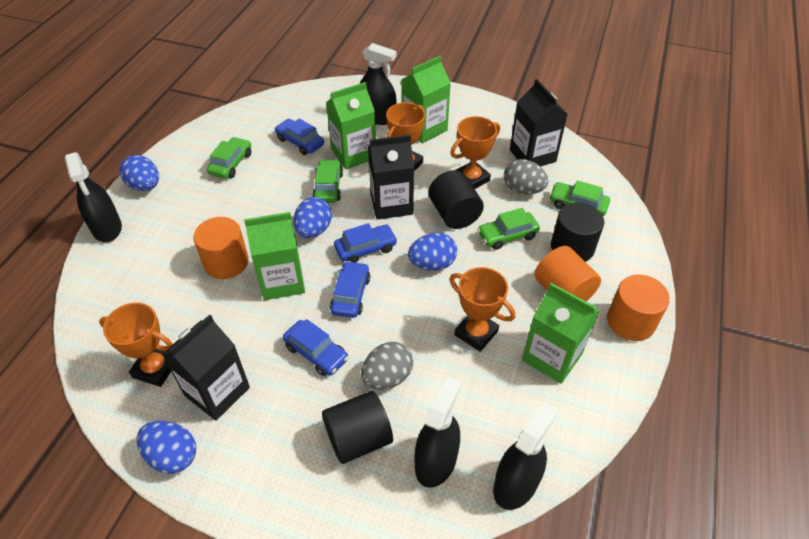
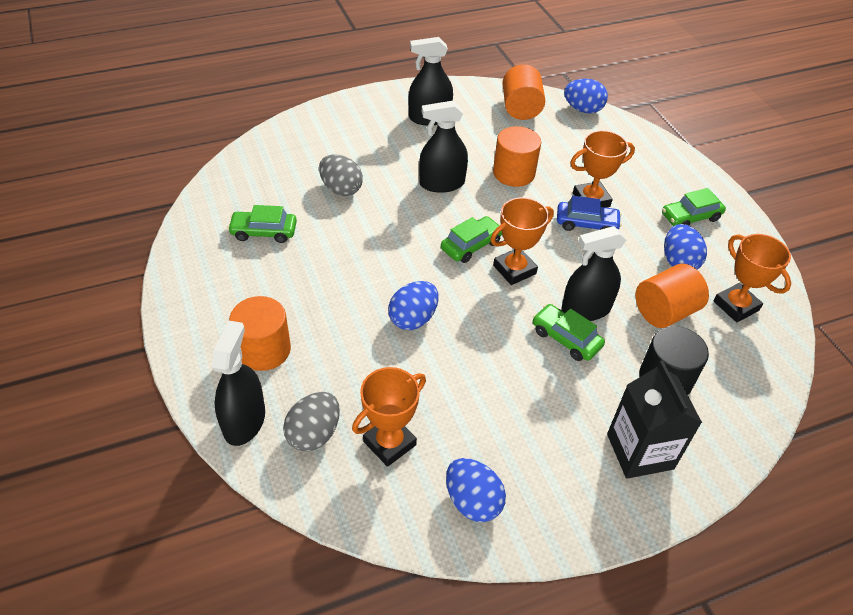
black carton: 3 -> 1
black cylinder: 3 -> 1
blue car: 4 -> 1
green carton: 4 -> 0
orange cylinder: 3 -> 4

